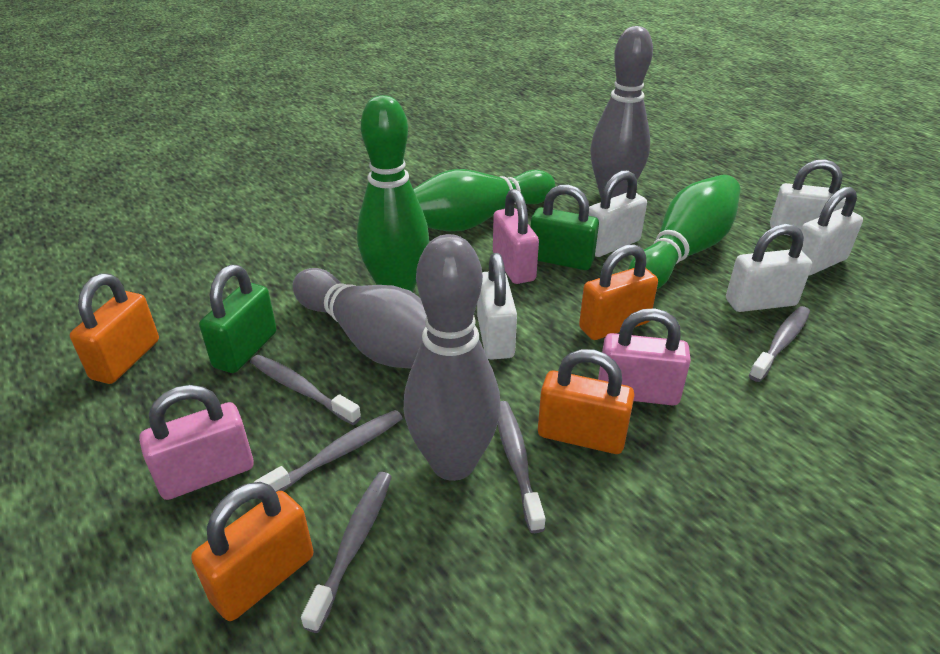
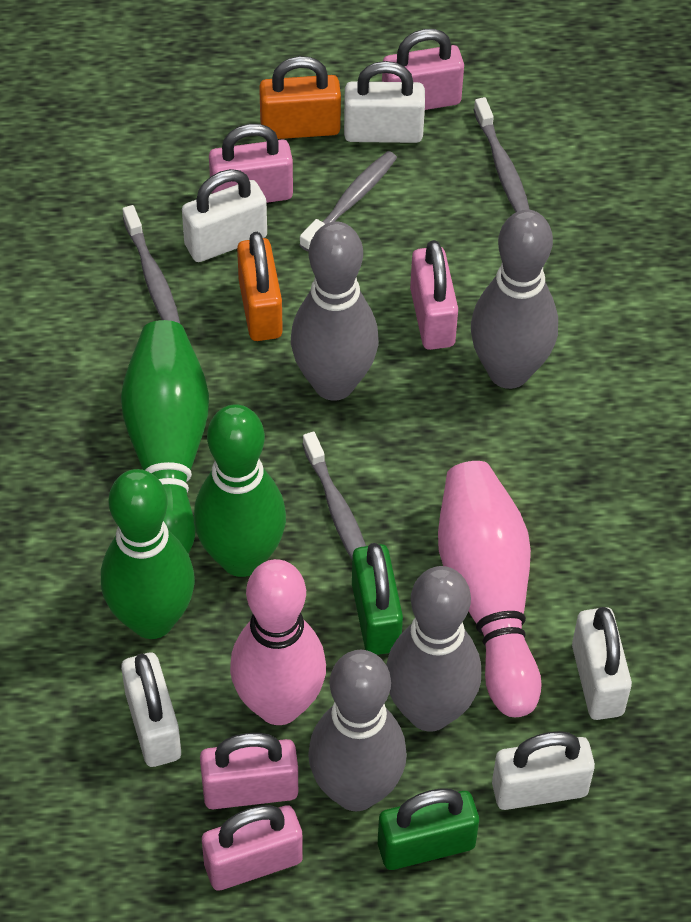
grey bowling pin: 3 -> 4
grey toothbrush: 5 -> 4
orange padlock: 4 -> 2
pink bowling pin: 0 -> 2
pink padlock: 3 -> 5

